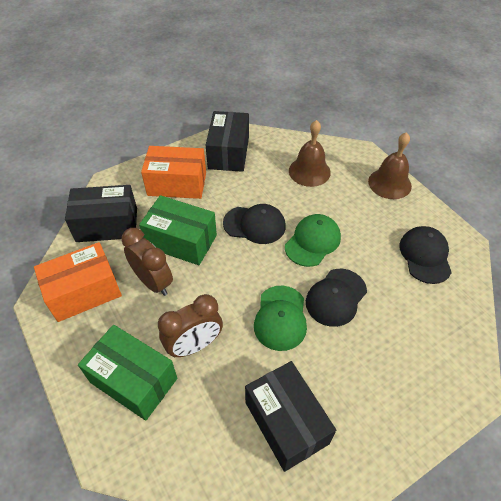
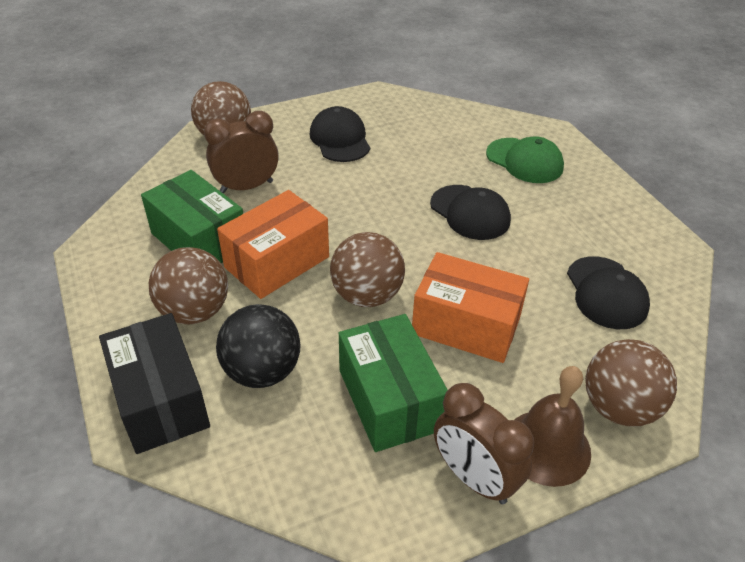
black ball: 0 -> 1
black box: 3 -> 1
brown ball: 0 -> 4
brown bell: 2 -> 1
green cap: 2 -> 1

